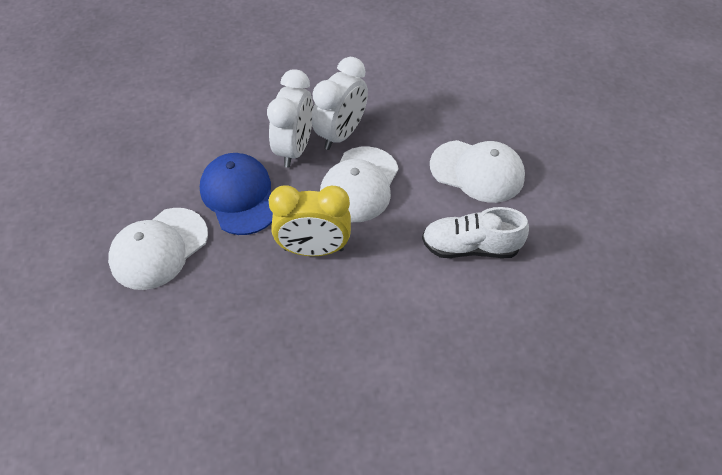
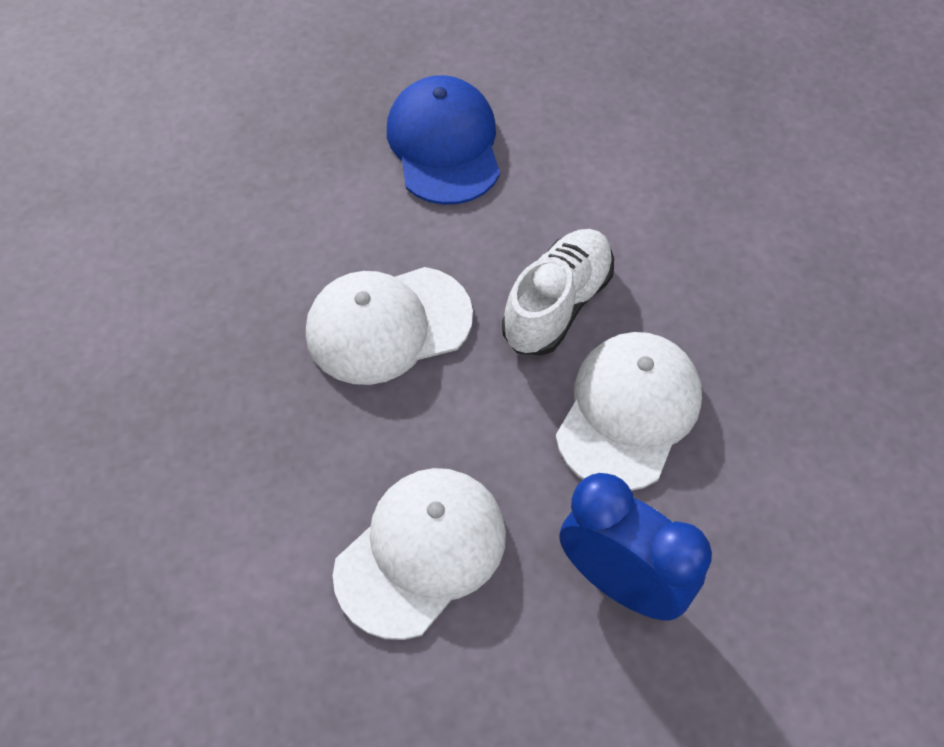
blue clock: 0 -> 1
white clock: 2 -> 0
yellow clock: 1 -> 0

